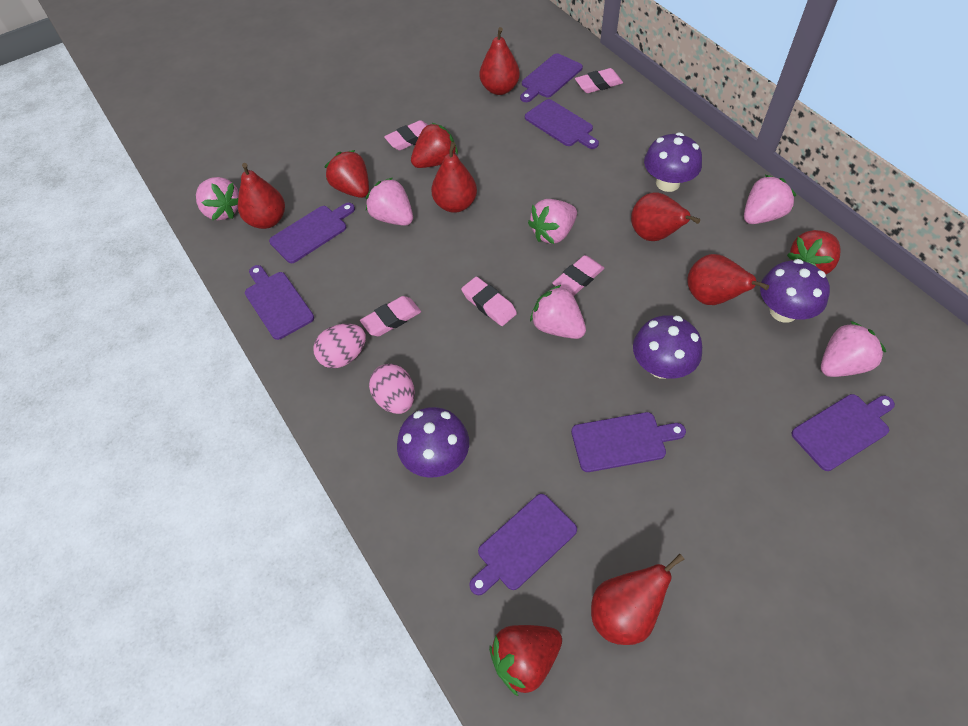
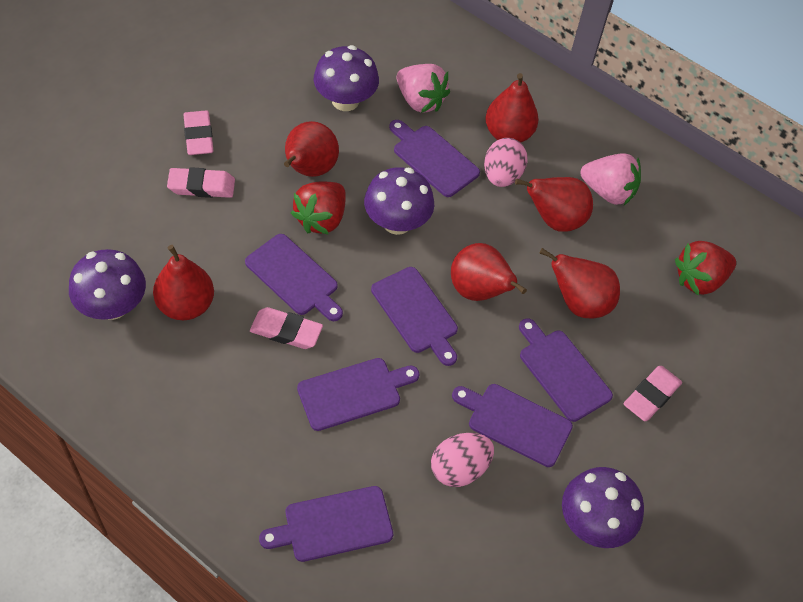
pink eraser: 5 -> 4
pink strawberry: 6 -> 2
red strawberry: 4 -> 2

